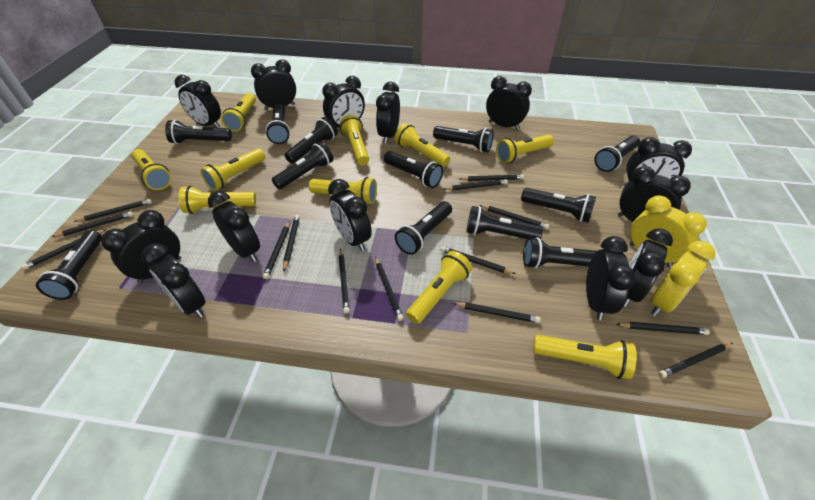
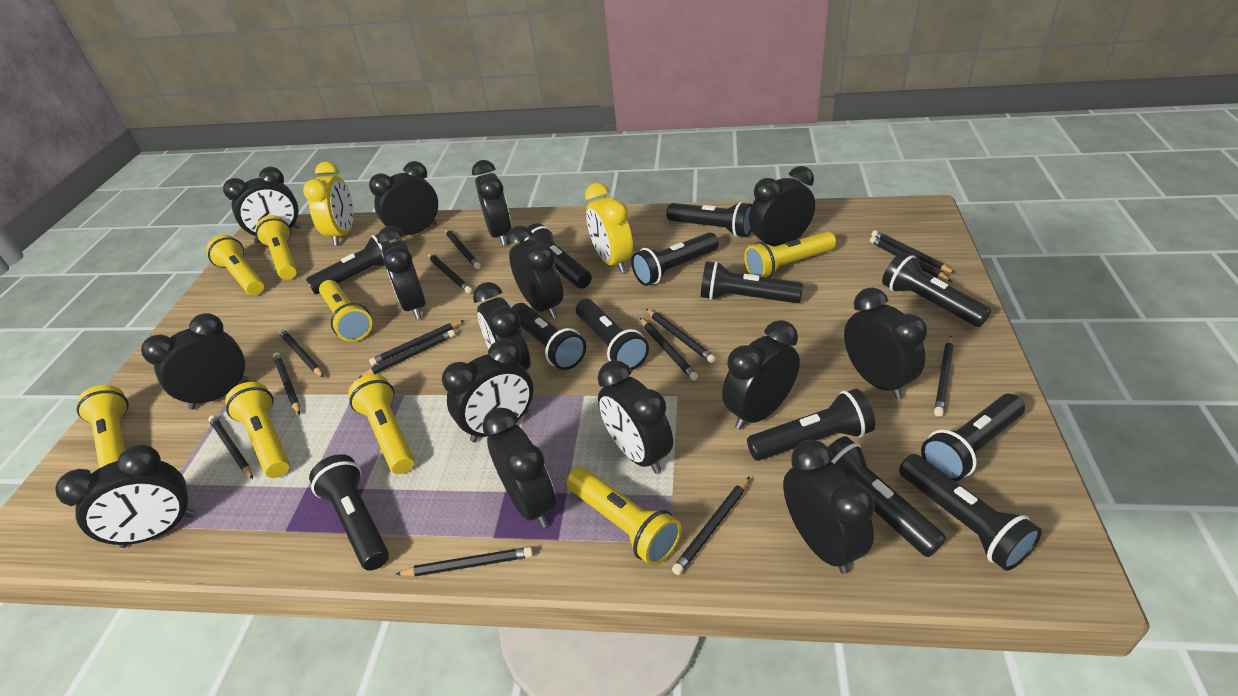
black clock: 13 -> 15
black flashlight: 12 -> 13
yellow flashlight: 10 -> 8

